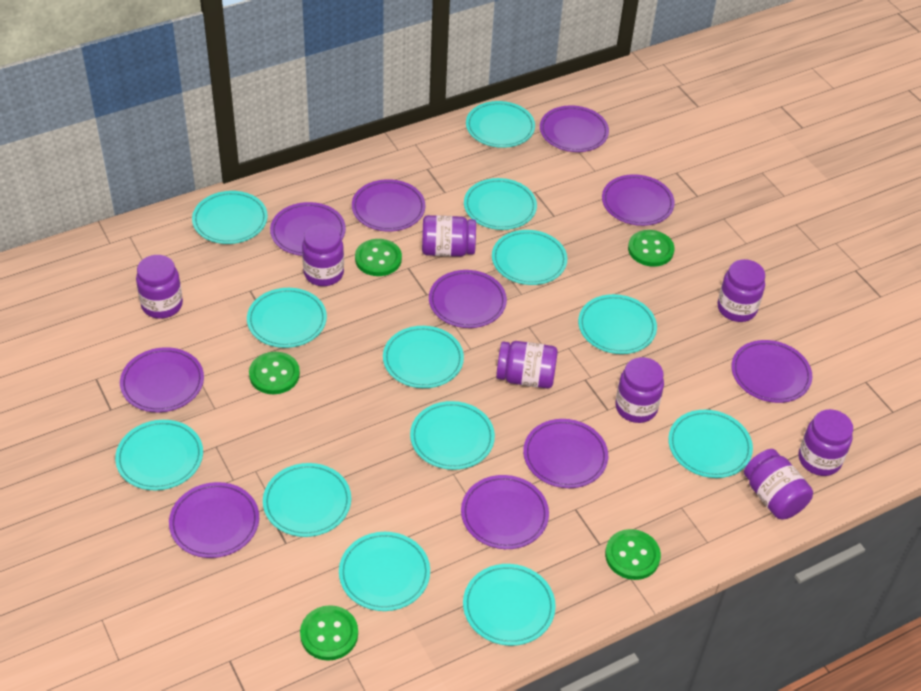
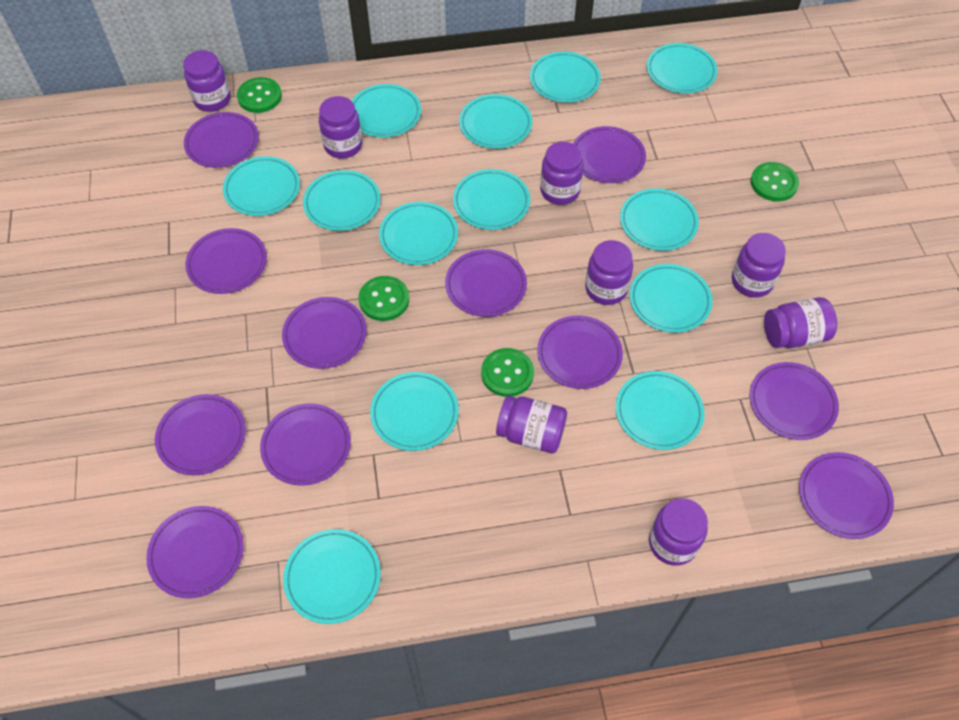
green button: 5 -> 4
purple plate: 10 -> 11

